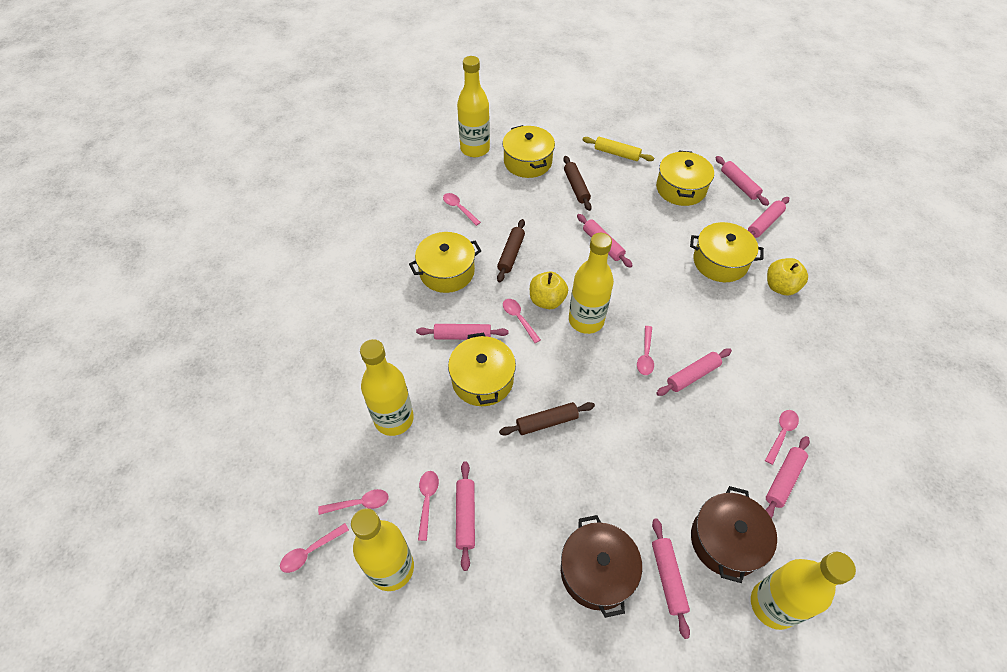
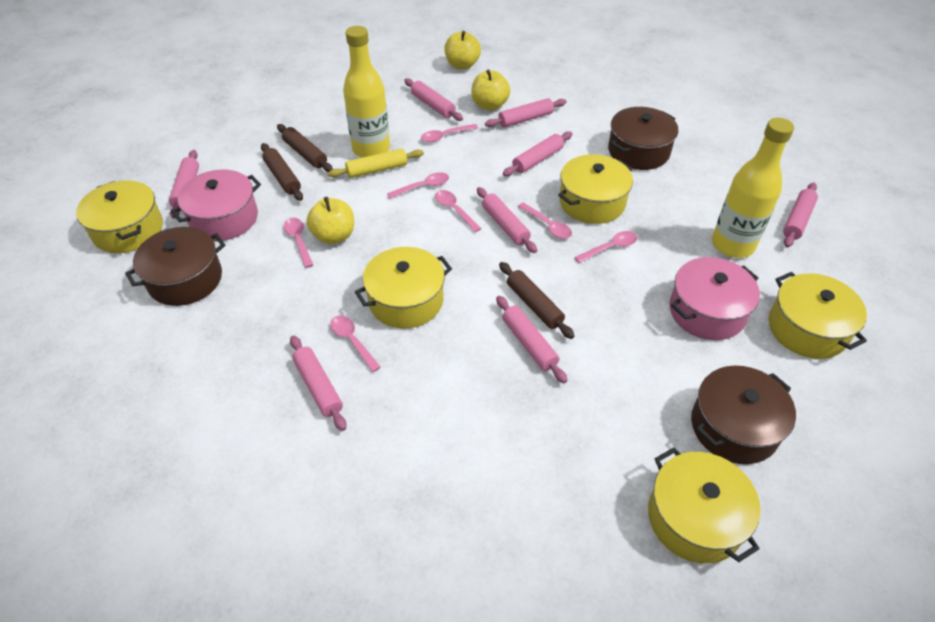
brown pot: 2 -> 3
pink pot: 0 -> 2
yellow apple: 2 -> 3
yellow bottle: 5 -> 2

